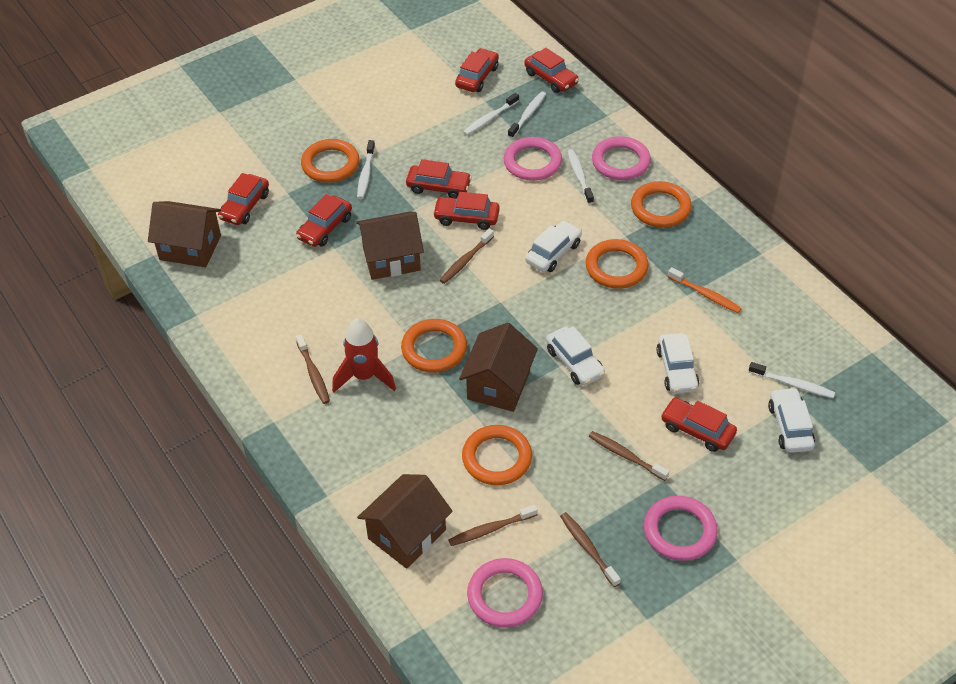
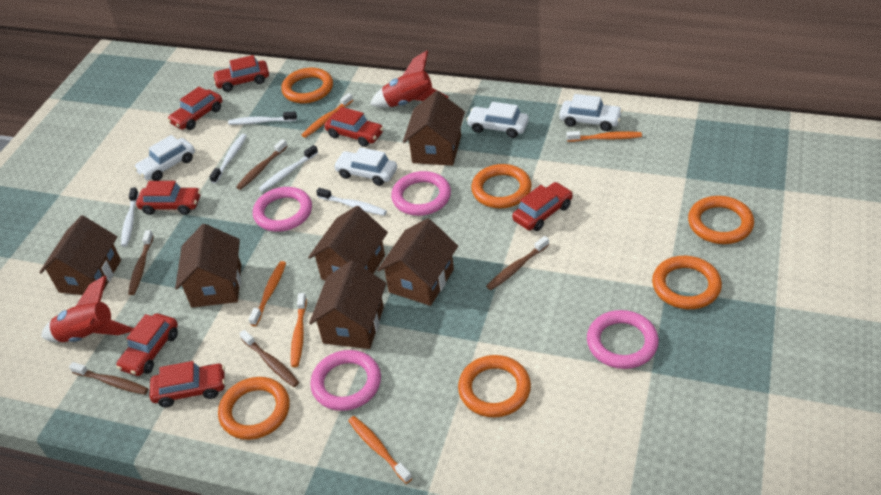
brown house: 4 -> 6
orange ring: 5 -> 6
orange toothbrush: 1 -> 5
red rocket: 1 -> 2

